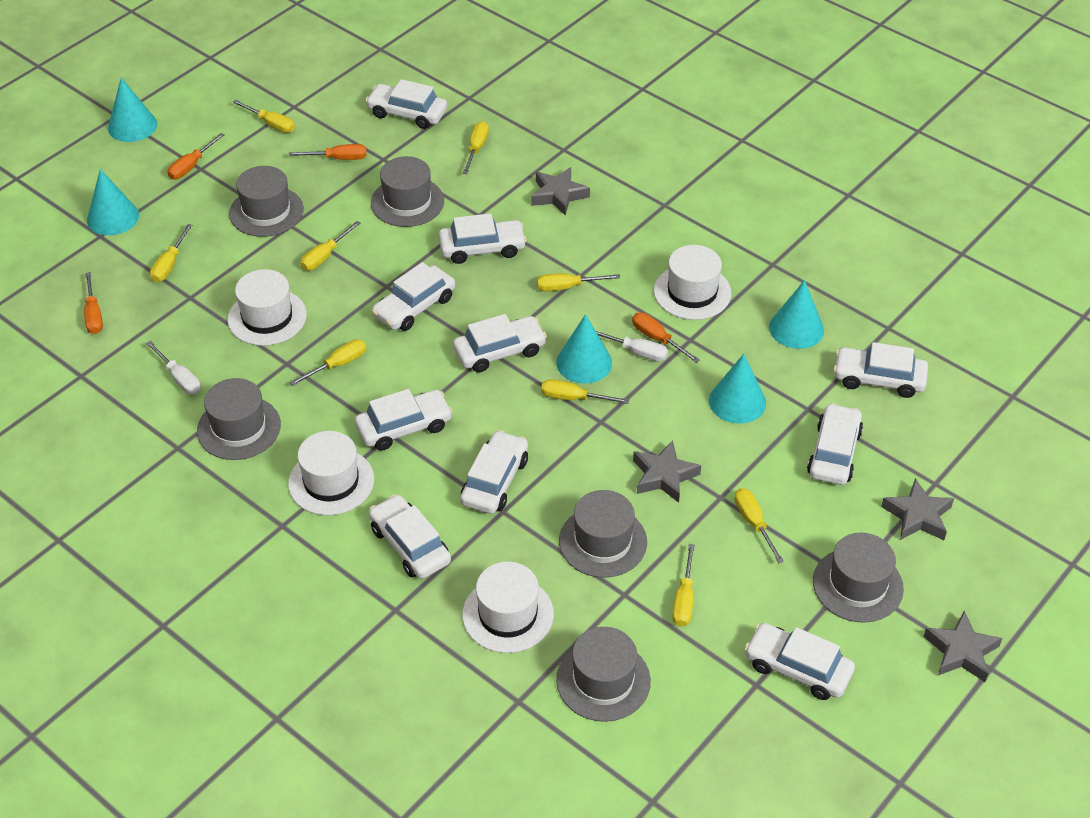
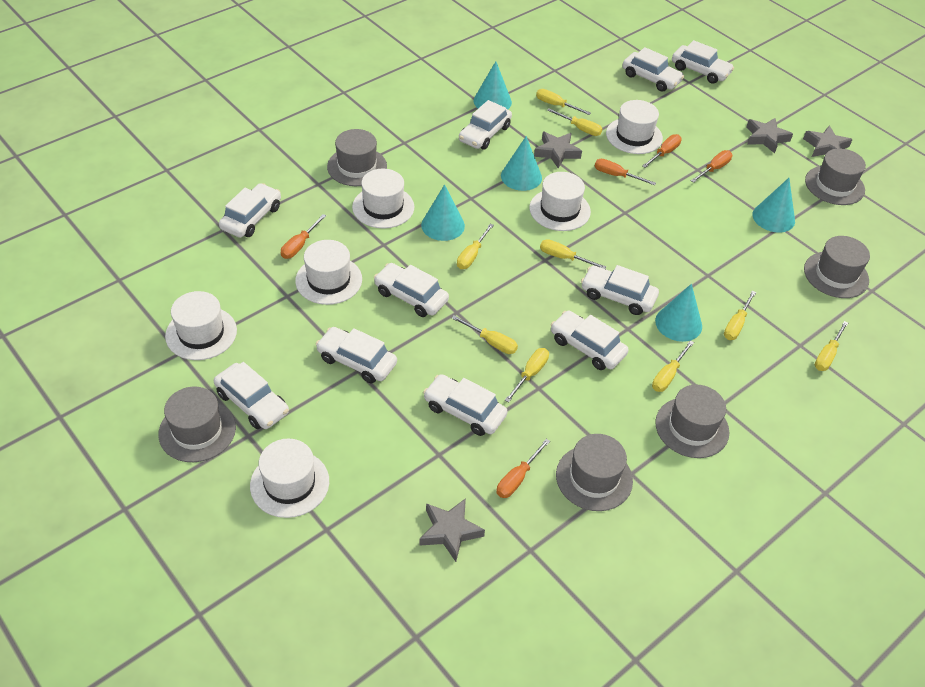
orange screwdriver: 4 -> 5
white hat: 4 -> 6
white screwdriver: 2 -> 0

